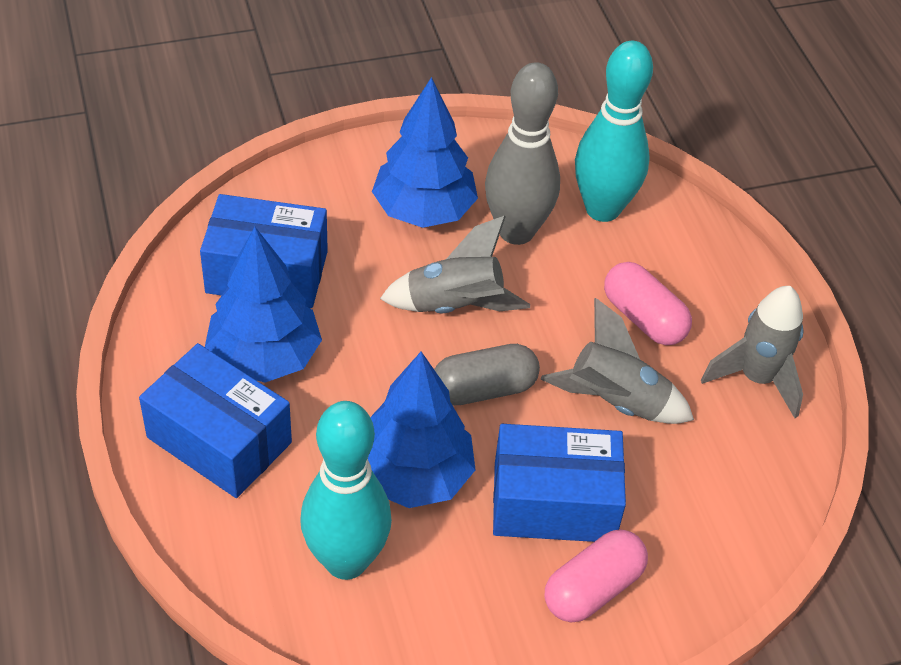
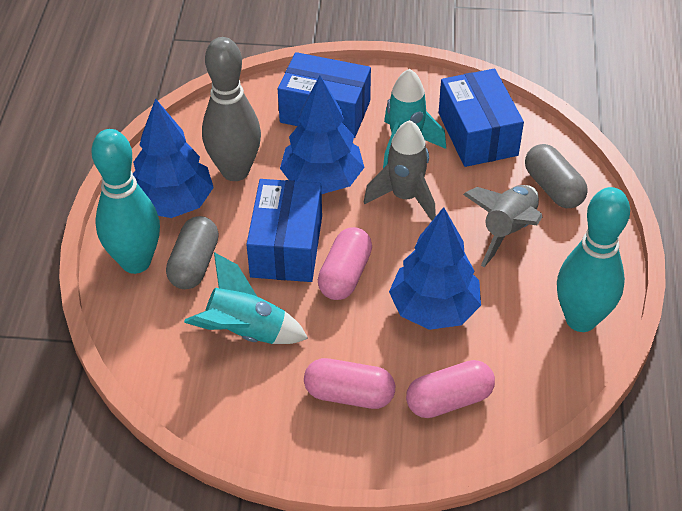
grey capsule: 1 -> 2
grey rocket: 3 -> 2
pink capsule: 2 -> 3
turquoise rocket: 0 -> 2

